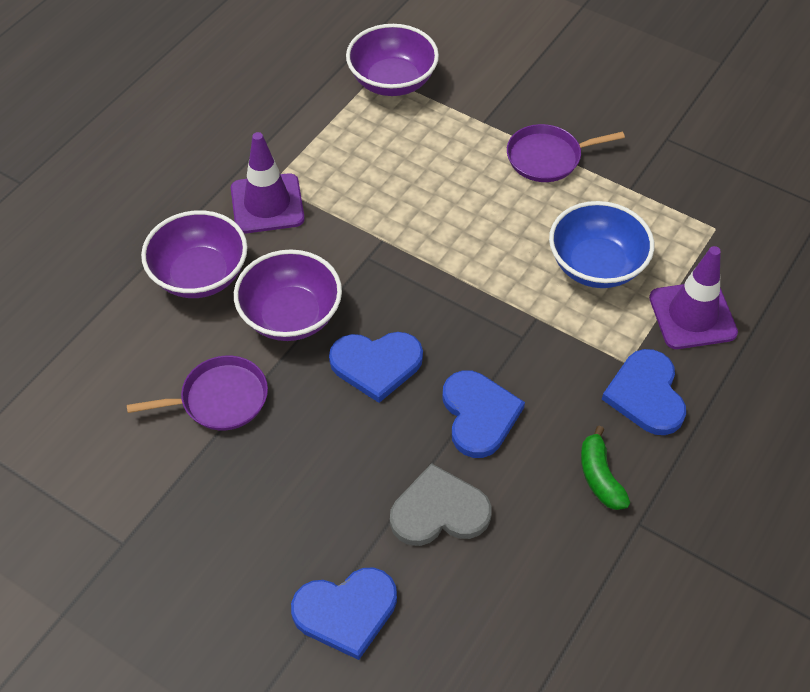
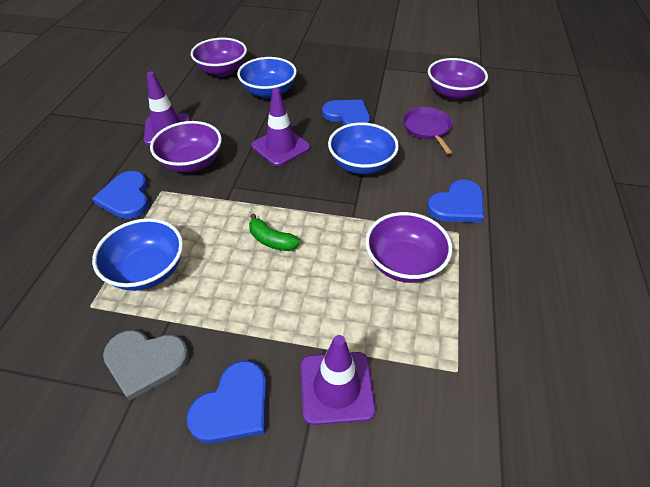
blue bowl: 1 -> 3
purple bowl: 3 -> 4
purple pan: 2 -> 1
purple traffic cone: 2 -> 3

